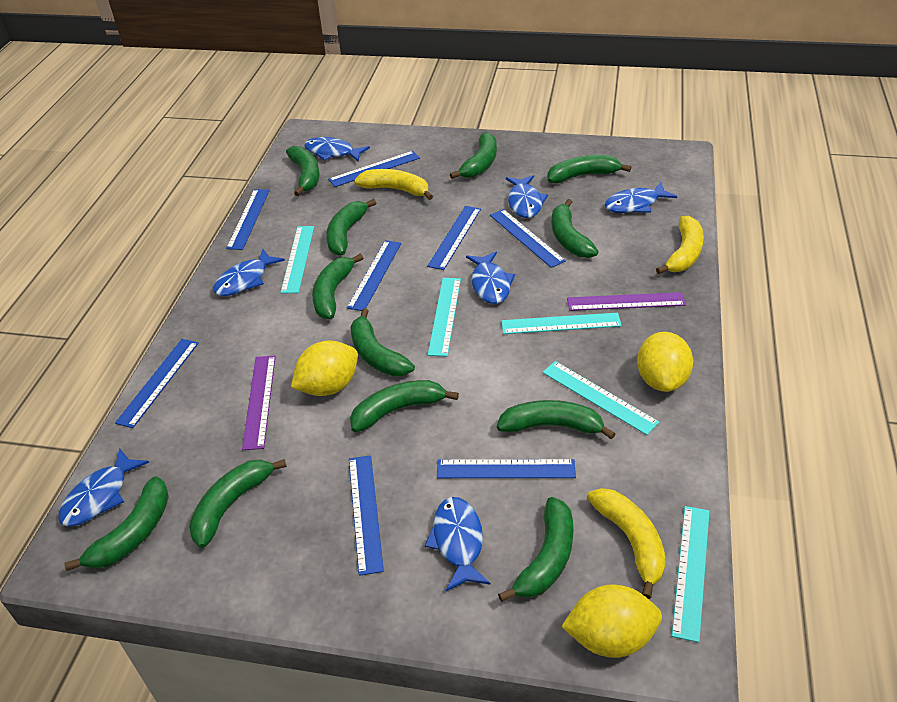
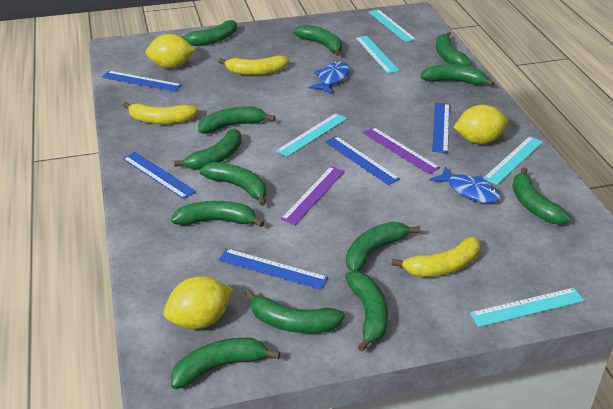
blue fish: 7 -> 2
blue ruler: 8 -> 5
green banana: 12 -> 13

